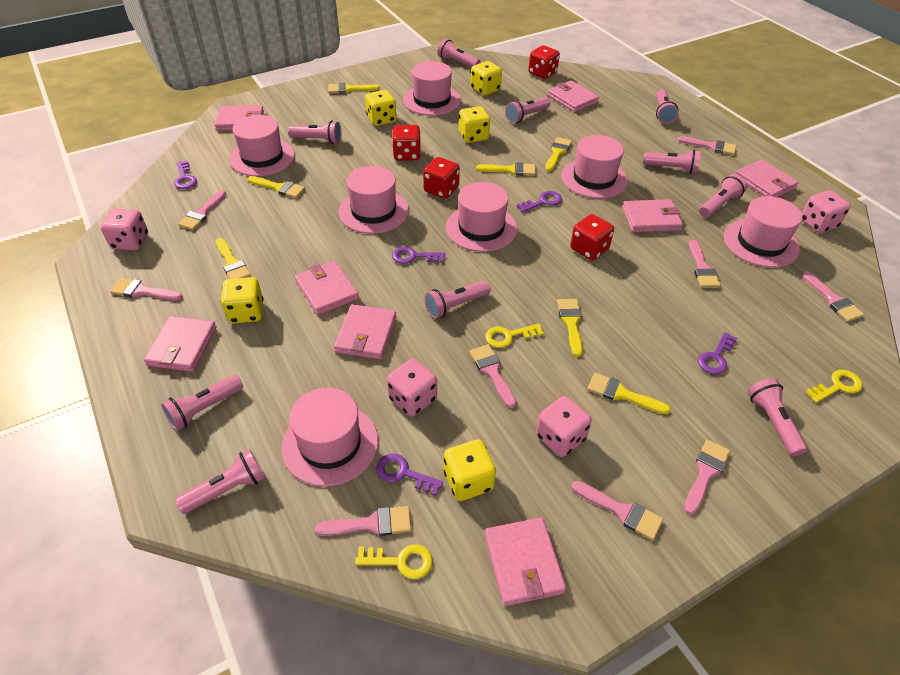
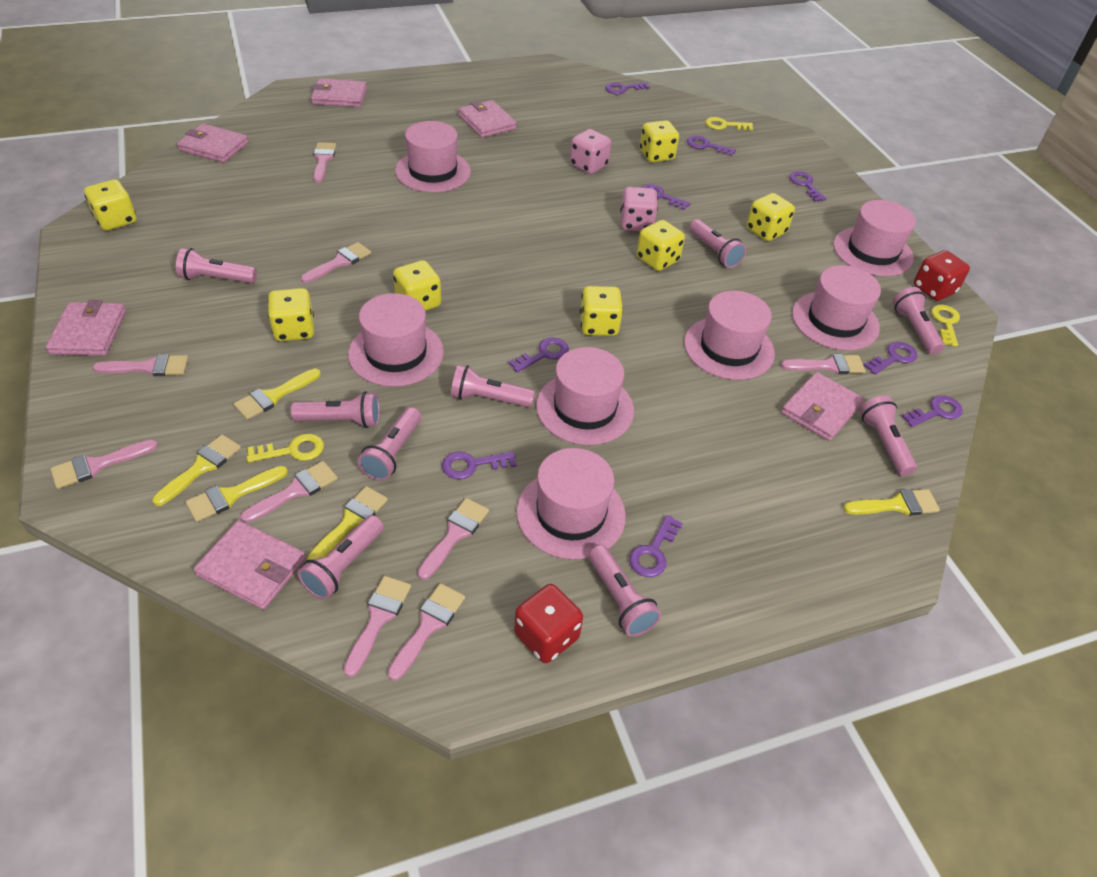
pink dice: 4 -> 2
pink flashlight: 10 -> 9
pink wallet: 8 -> 6
purple key: 5 -> 9
red dice: 4 -> 2
yellow brush: 7 -> 5
yellow dice: 5 -> 7

